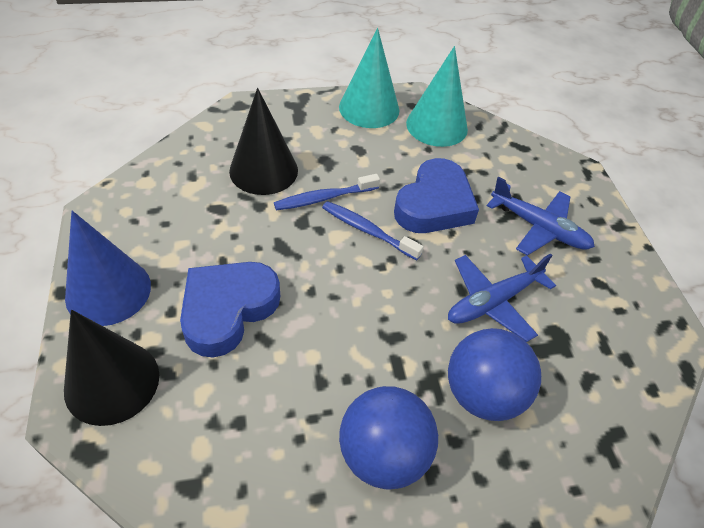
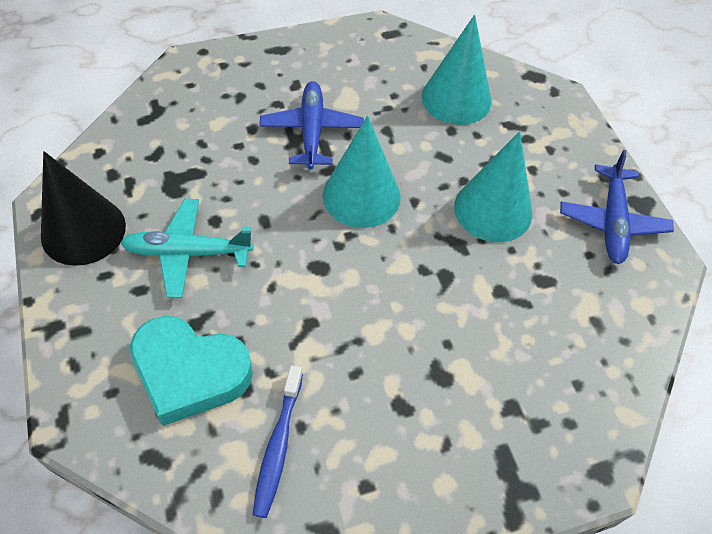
black cone: 2 -> 1
blue ball: 2 -> 0
blue cone: 1 -> 0
blue heart: 2 -> 0
blue toothbrush: 2 -> 1
turquoise cone: 2 -> 3
turquoise heart: 0 -> 1
turquoise plane: 0 -> 1

